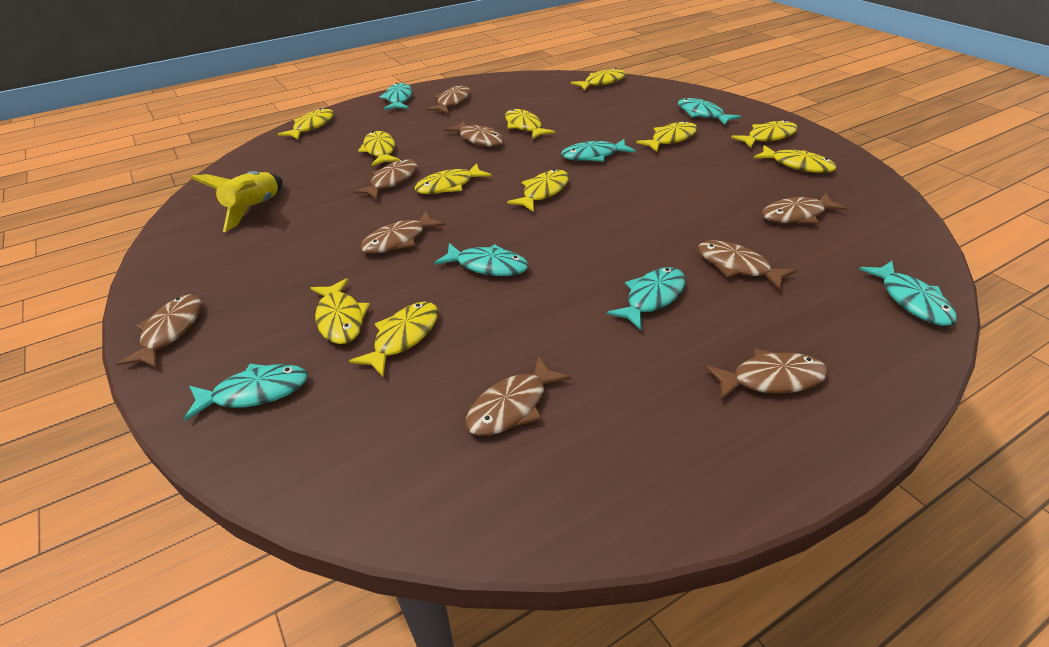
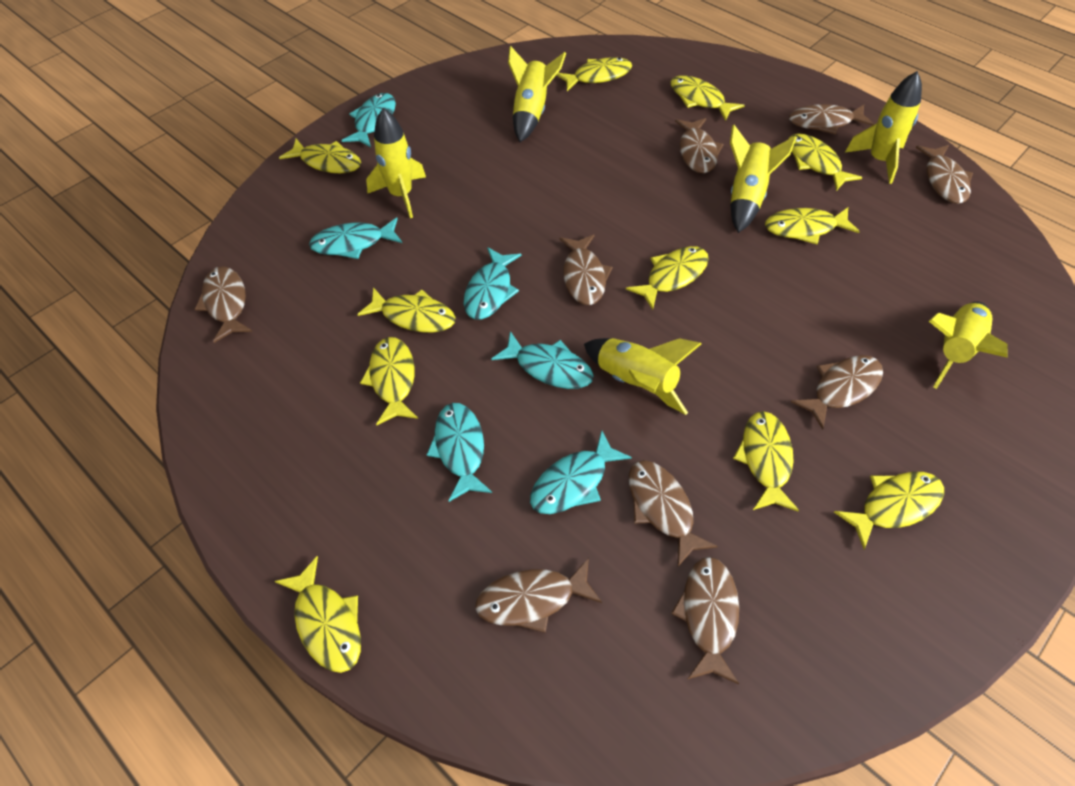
turquoise fish: 7 -> 6
yellow rocket: 1 -> 6

